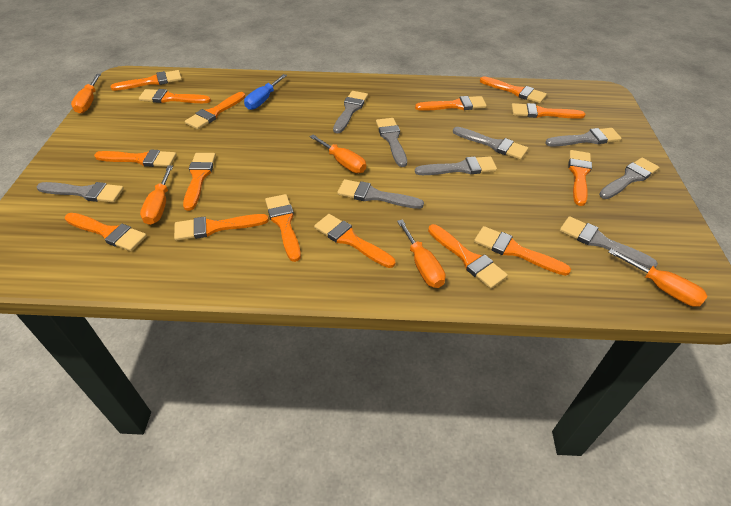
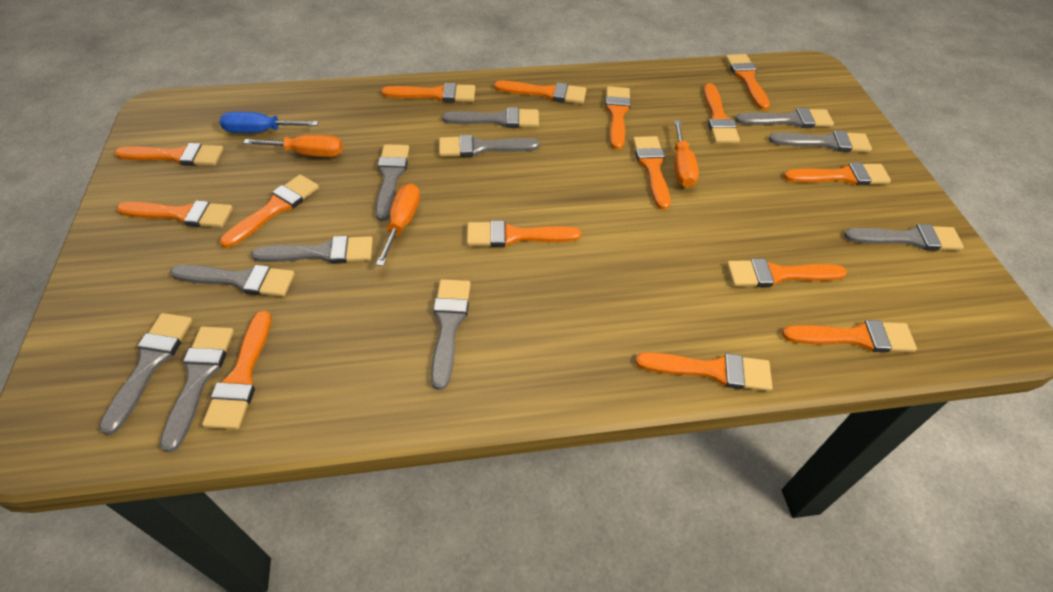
grey brush: 9 -> 11
orange screwdriver: 5 -> 3

